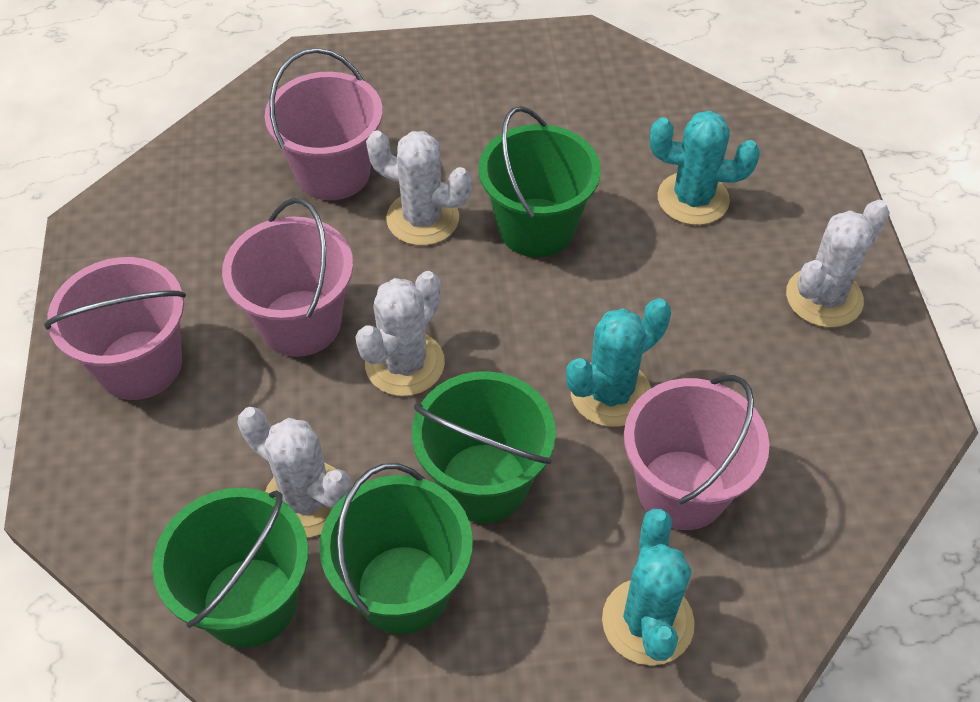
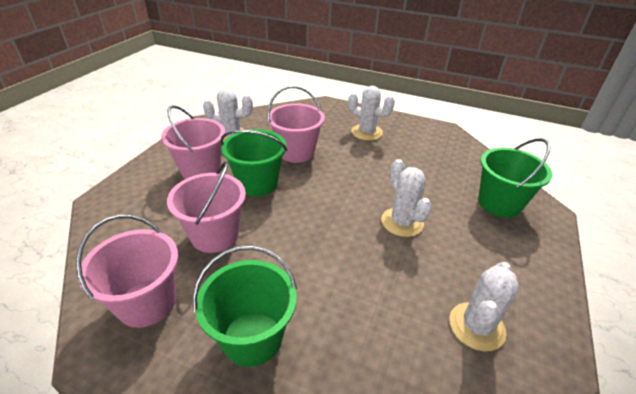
green bucket: 4 -> 3
turquoise cactus: 3 -> 0

